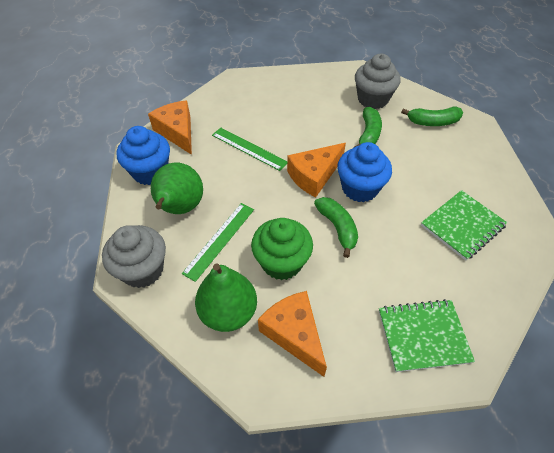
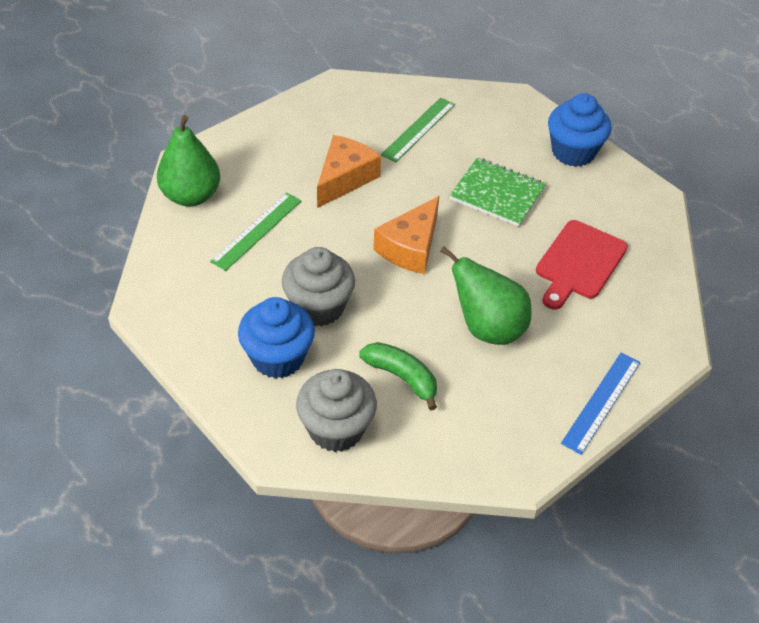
blue ruler: 0 -> 1
green banana: 3 -> 1
green cupcake: 1 -> 0
green notebook: 2 -> 1
orange cheese: 3 -> 2
red cutting board: 0 -> 1

